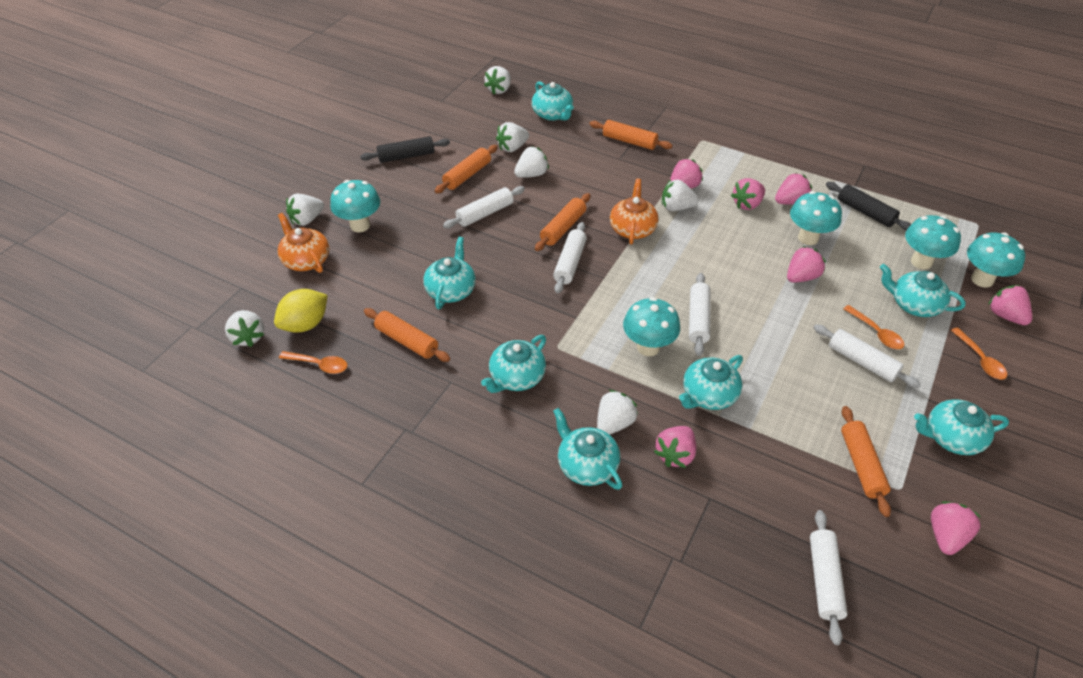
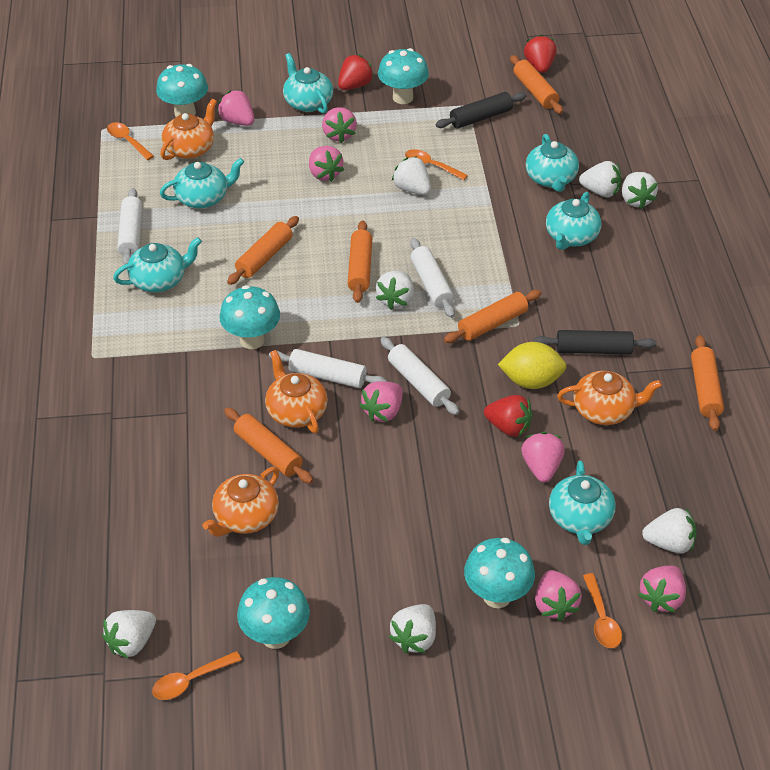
orange rolling pin: 5 -> 6
orange spoon: 3 -> 4
orange teapot: 2 -> 4
red strawberry: 0 -> 3
turquoise teapot: 7 -> 6
white rolling pin: 5 -> 4

